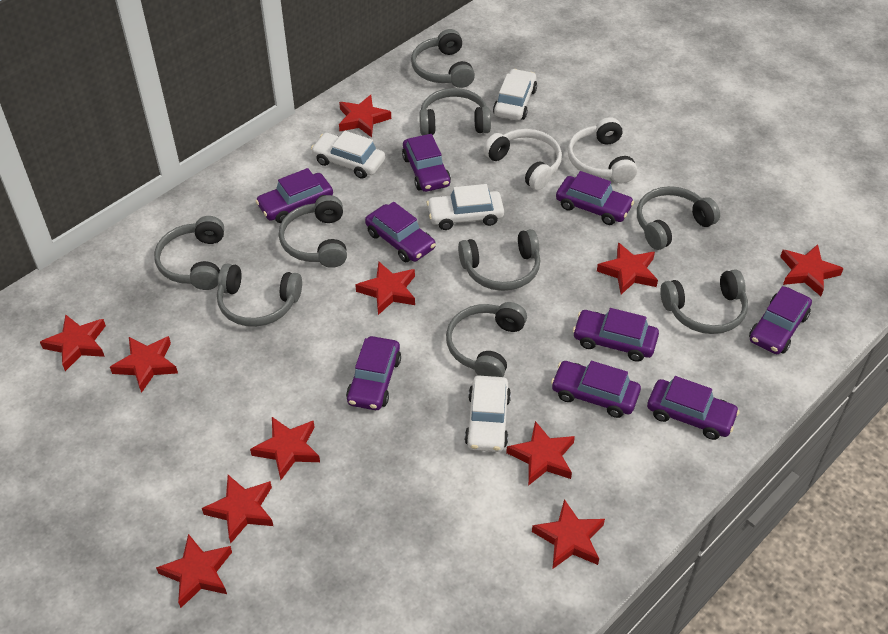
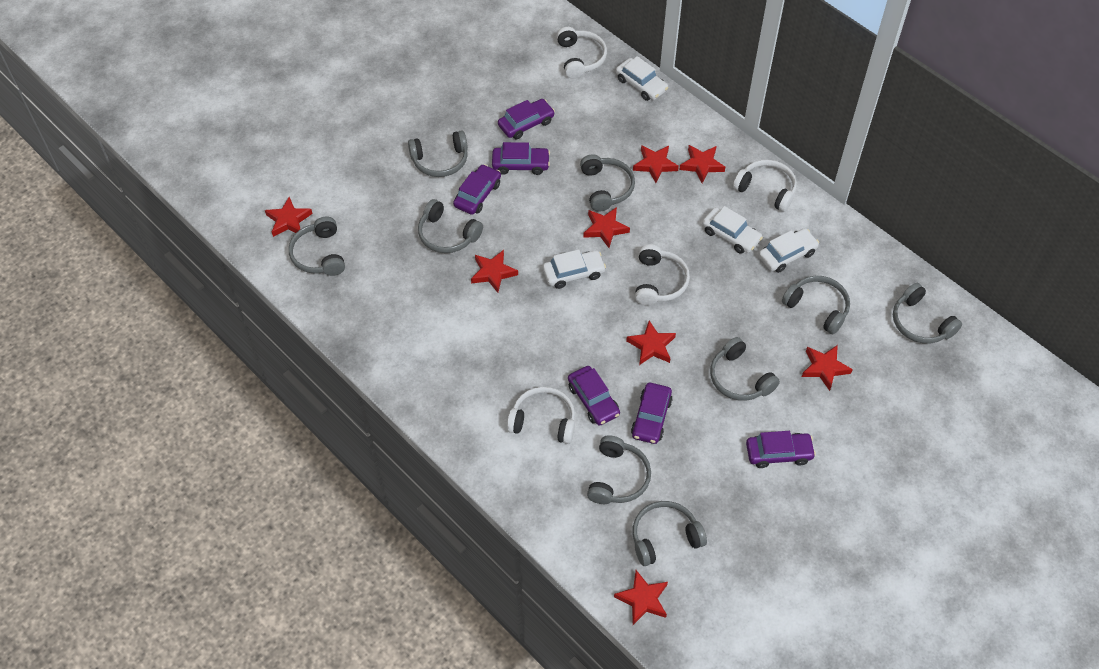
purple car: 9 -> 6
red star: 11 -> 8
white headphones: 2 -> 4

